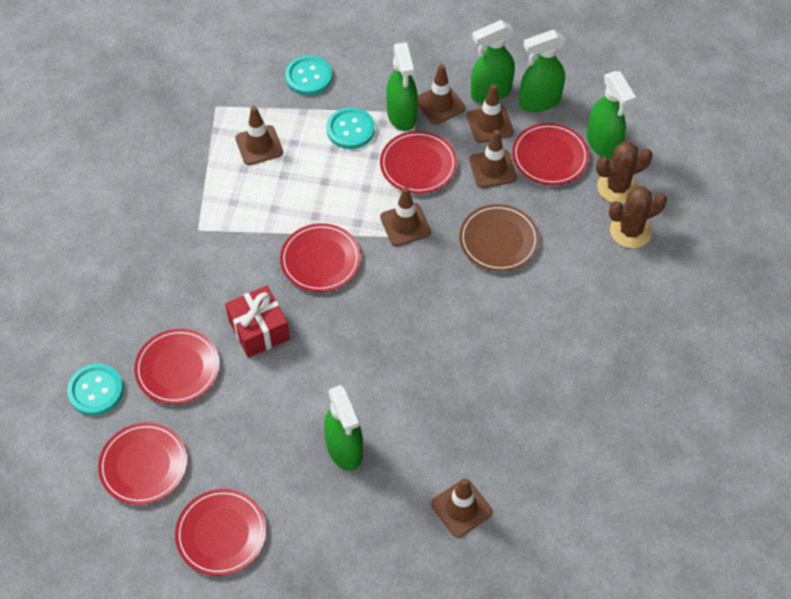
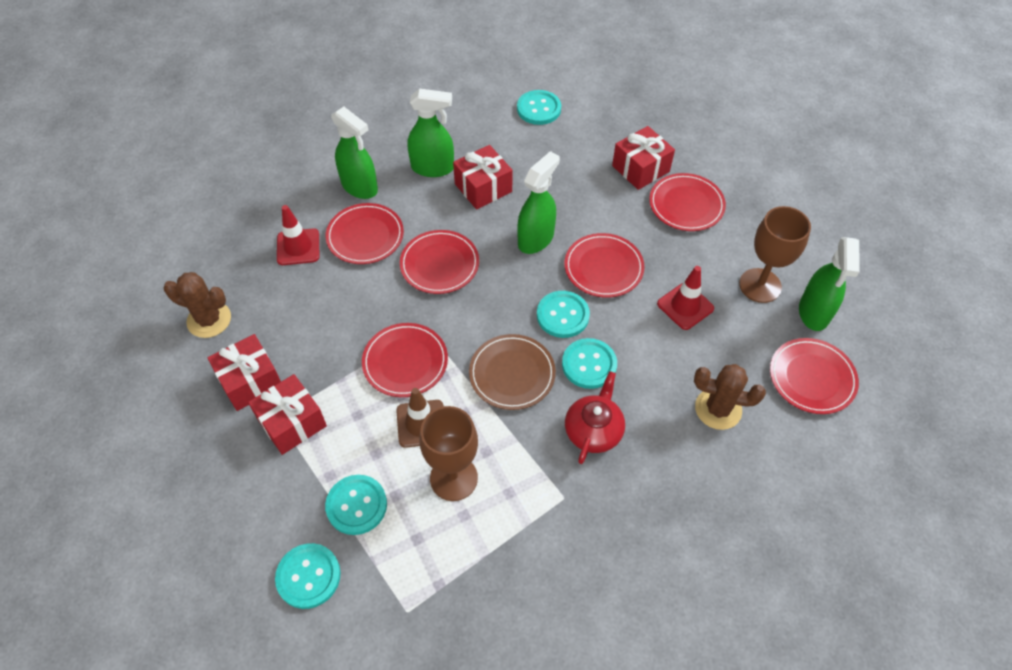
brown goblet: 0 -> 2
brown traffic cone: 6 -> 1
green spray bottle: 5 -> 4
red gift: 1 -> 4
red teapot: 0 -> 1
red traffic cone: 0 -> 2
turquoise button: 3 -> 5

